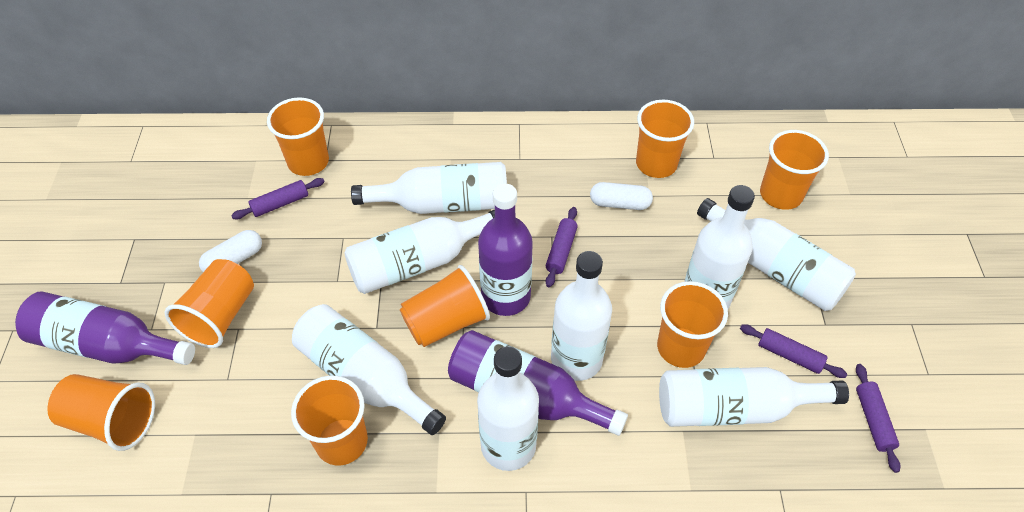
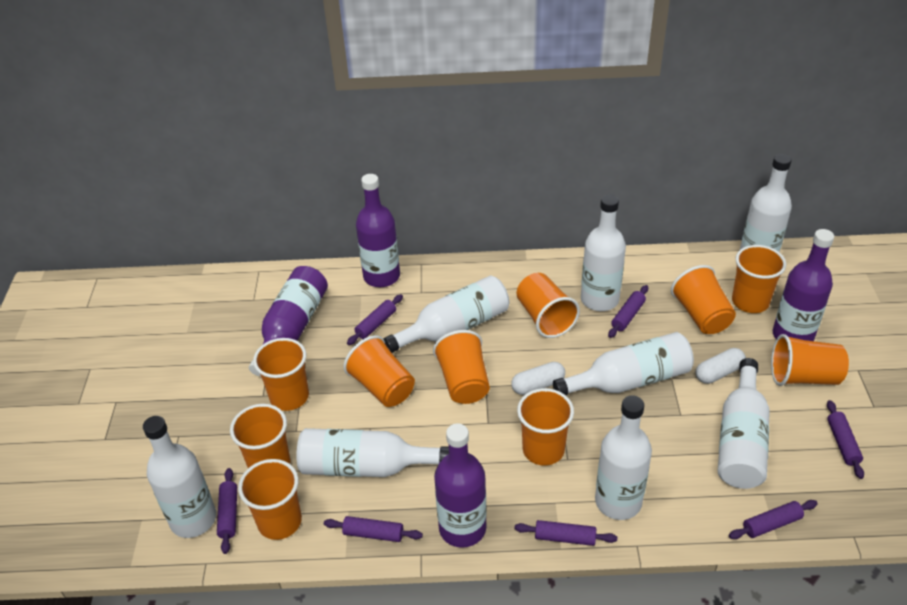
orange cup: 8 -> 10
purple bottle: 3 -> 4
purple rolling pin: 4 -> 7

